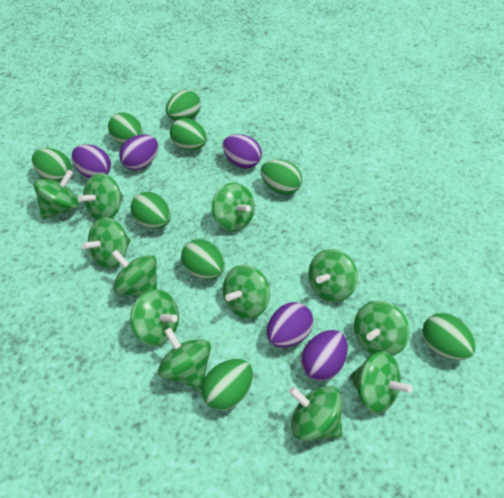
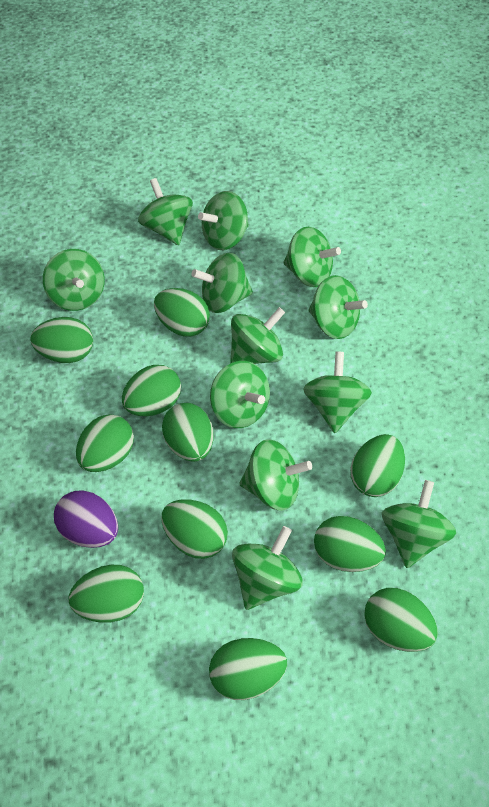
green egg: 9 -> 11
purple egg: 5 -> 1

